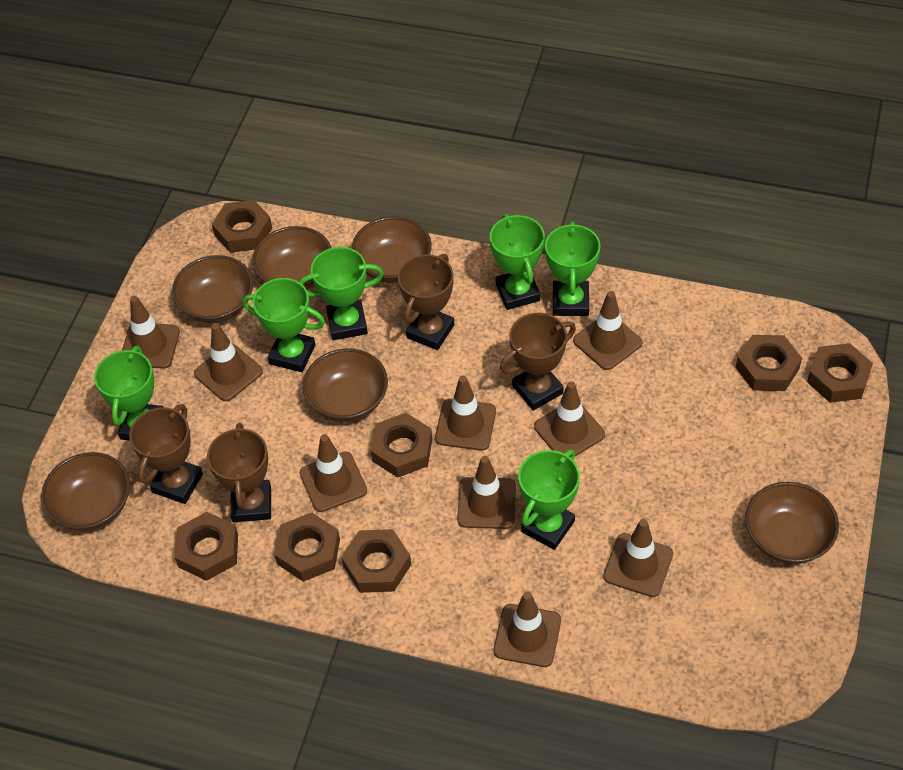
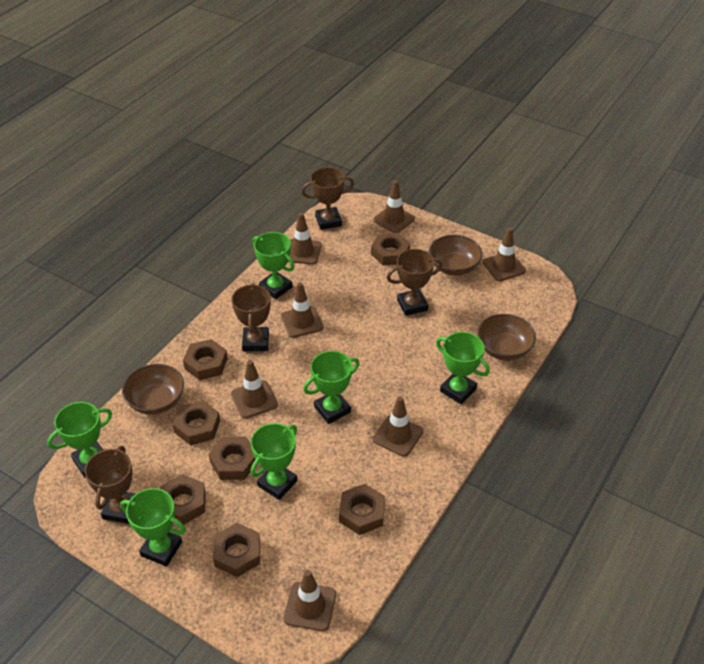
brown bowl: 6 -> 3
brown traffic cone: 9 -> 7

